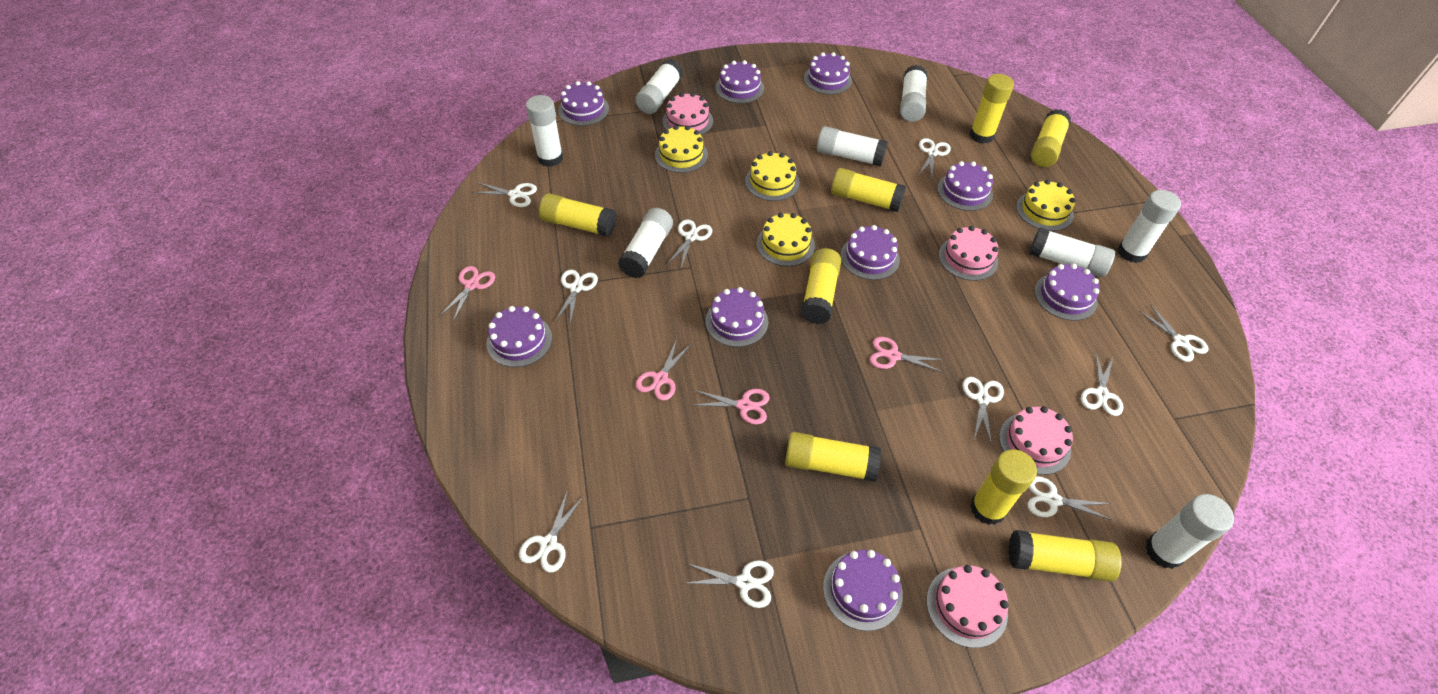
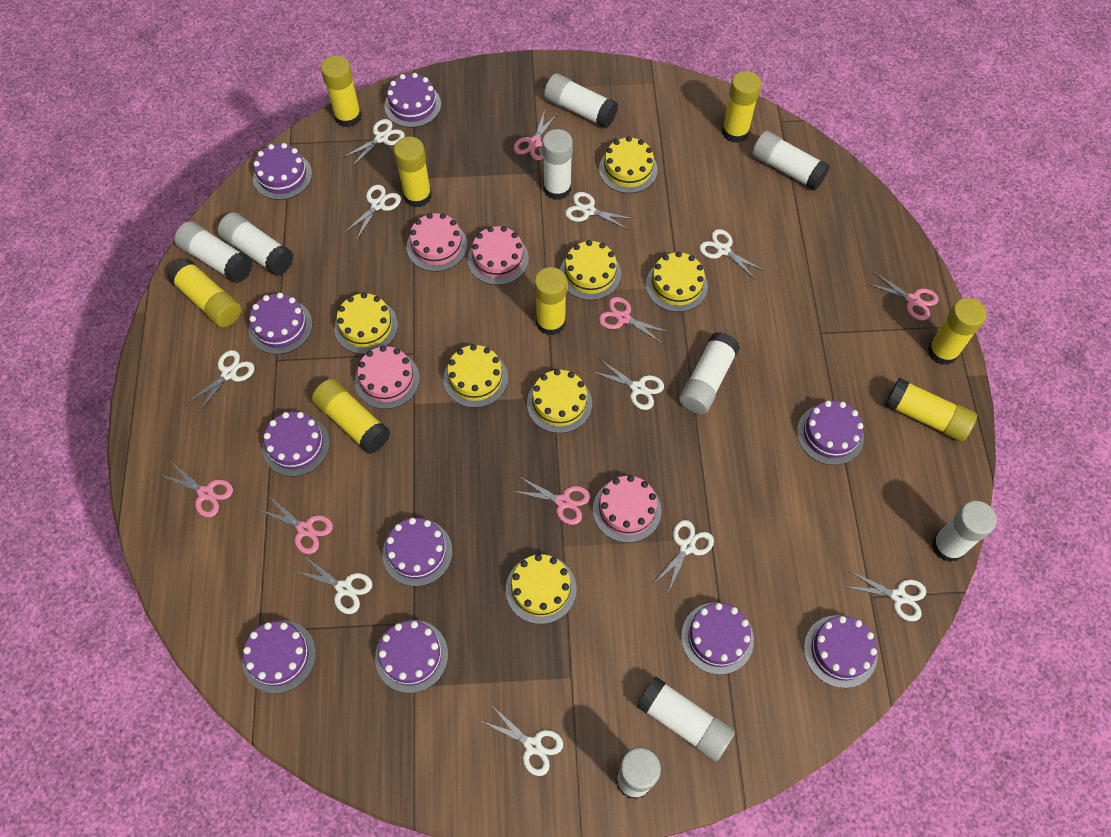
pink scissors: 4 -> 6
purple cake: 9 -> 10
white glue stick: 8 -> 9
yellow cake: 4 -> 7

